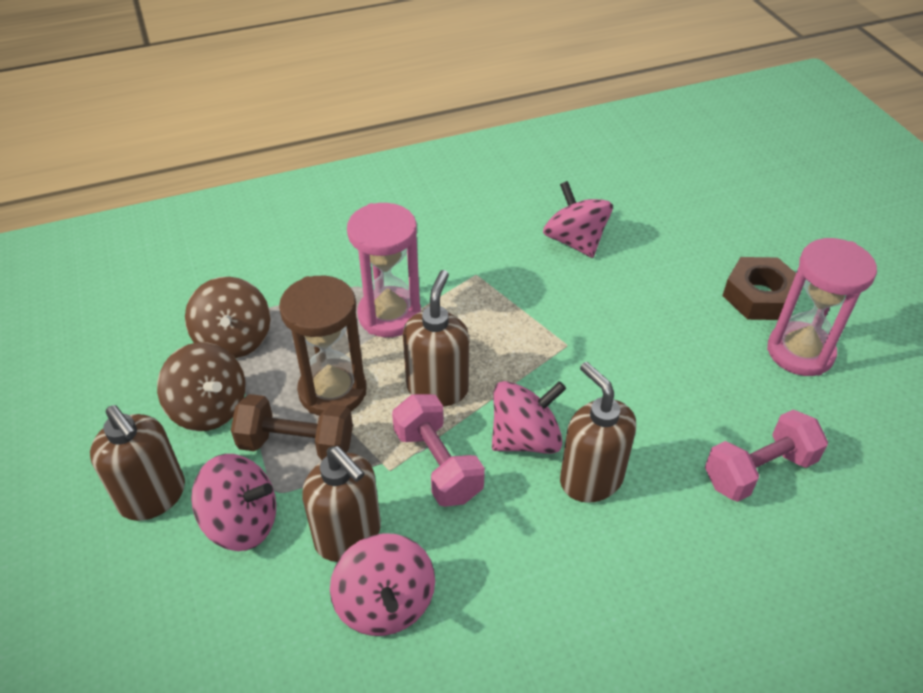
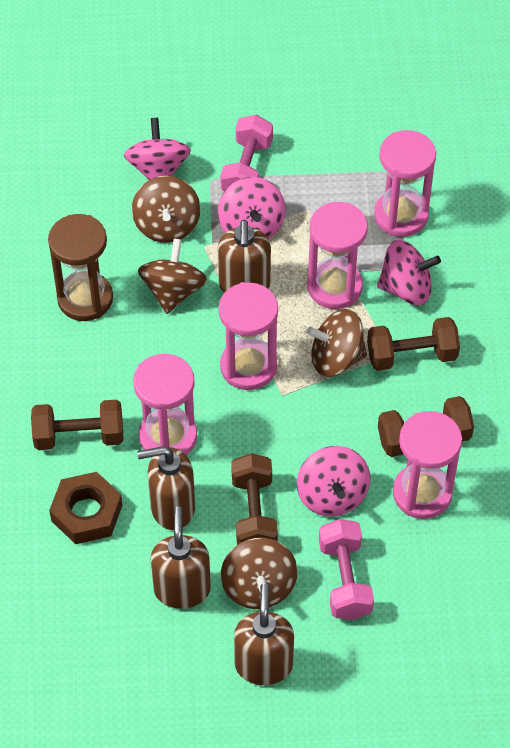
brown dumbbell: 1 -> 4
brown spinning top: 2 -> 4
pink hourglass: 2 -> 5

